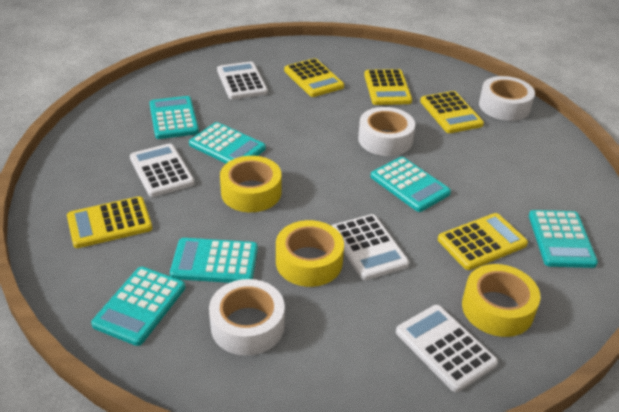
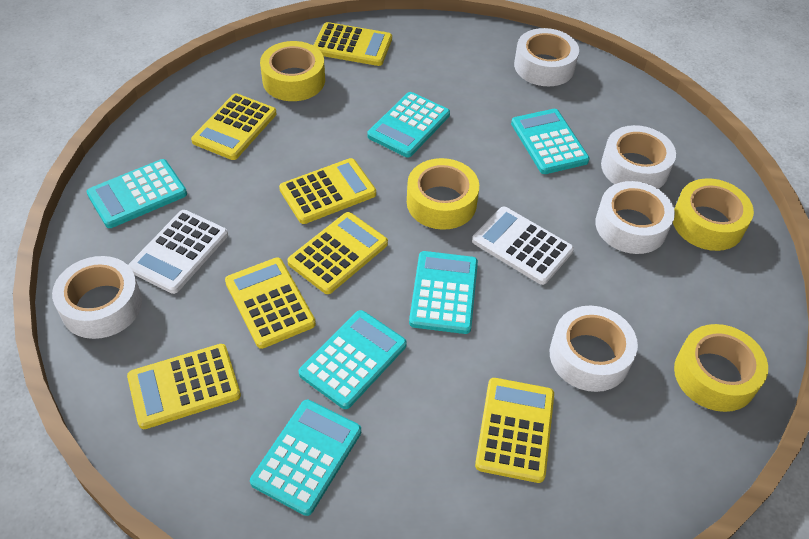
white calculator: 4 -> 2
white tape: 3 -> 5
yellow calculator: 5 -> 7
yellow tape: 3 -> 4

